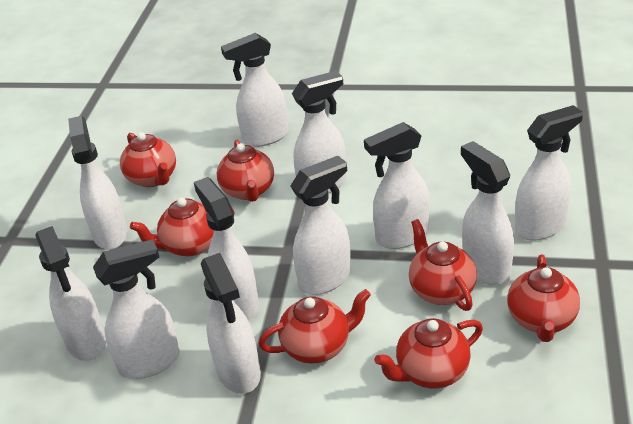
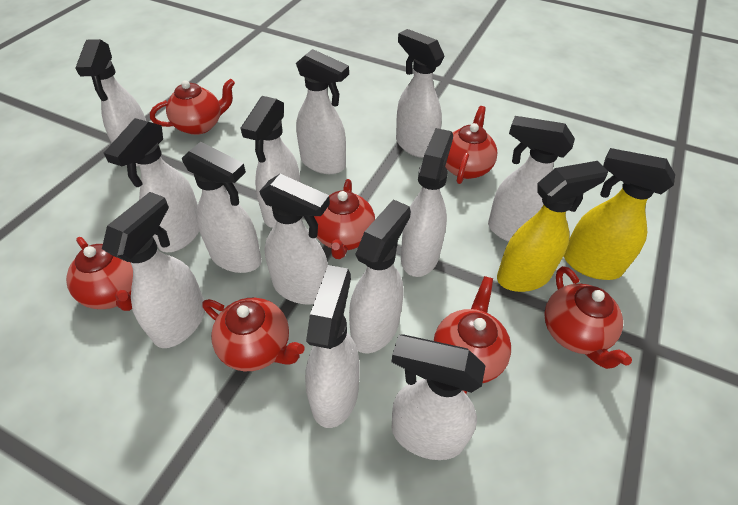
white spray bottle: 11 -> 13
yellow spray bottle: 0 -> 2

